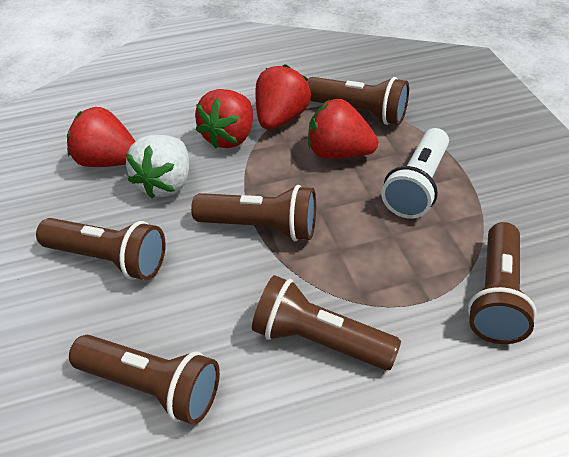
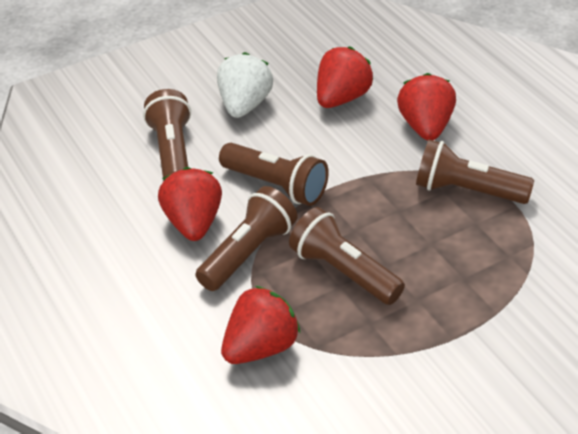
brown flashlight: 6 -> 5
white flashlight: 1 -> 0

